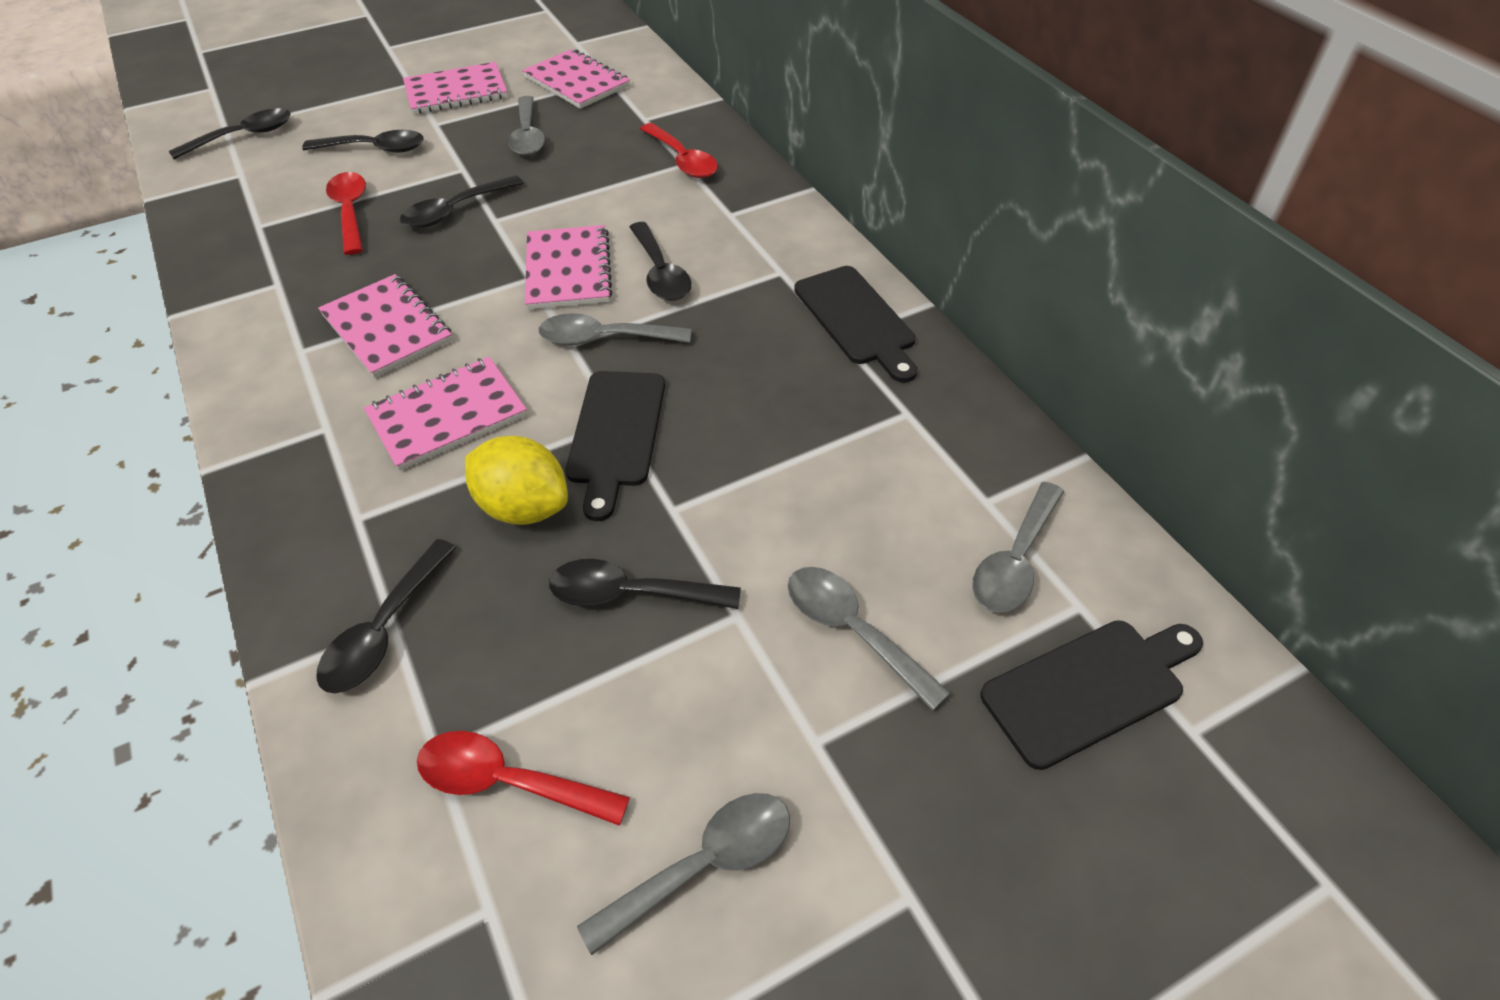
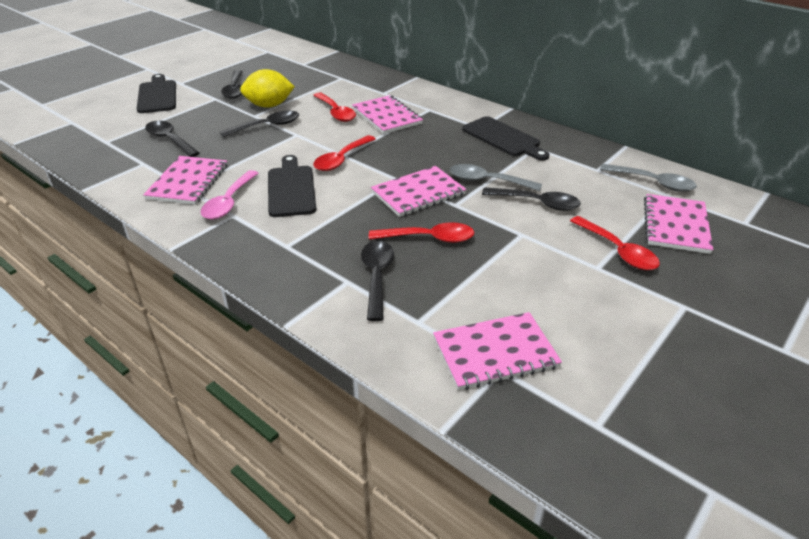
black spoon: 6 -> 5
grey spoon: 5 -> 2
pink spoon: 0 -> 1
red spoon: 3 -> 4

